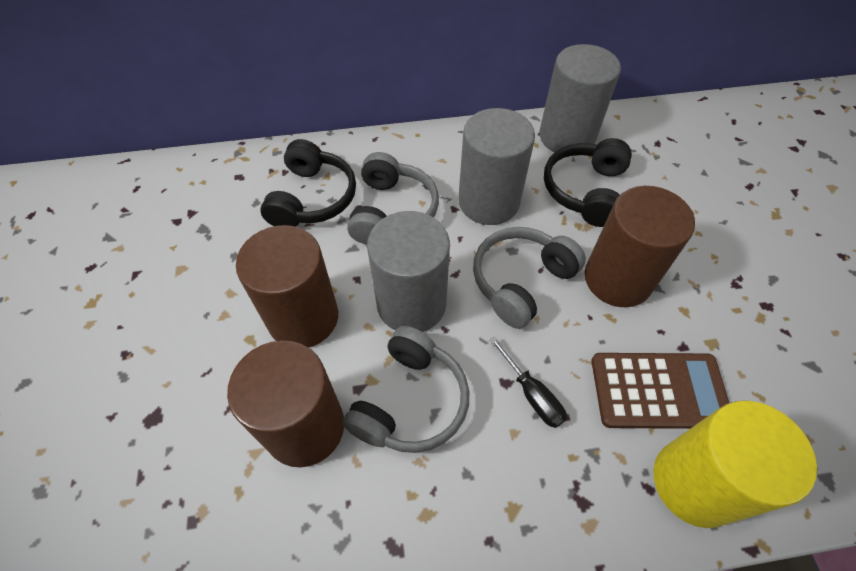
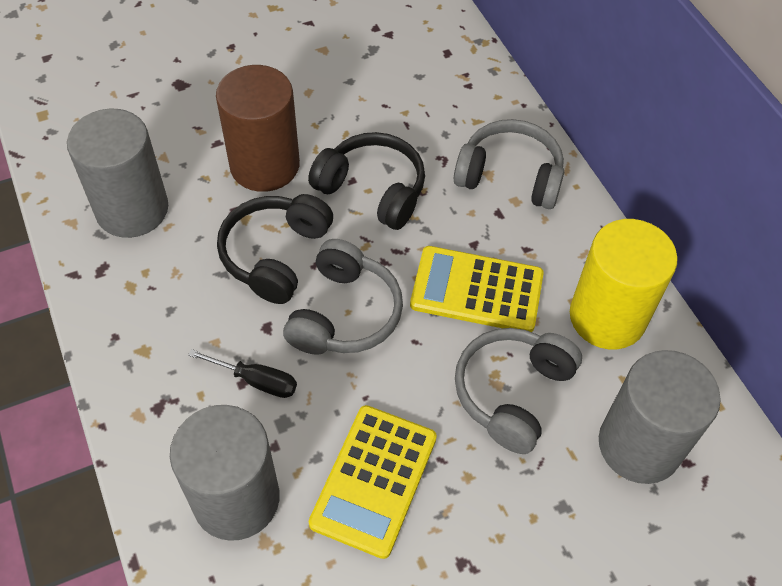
brown calculator: 1 -> 0
brown cylinder: 3 -> 1
yellow calculator: 0 -> 2

